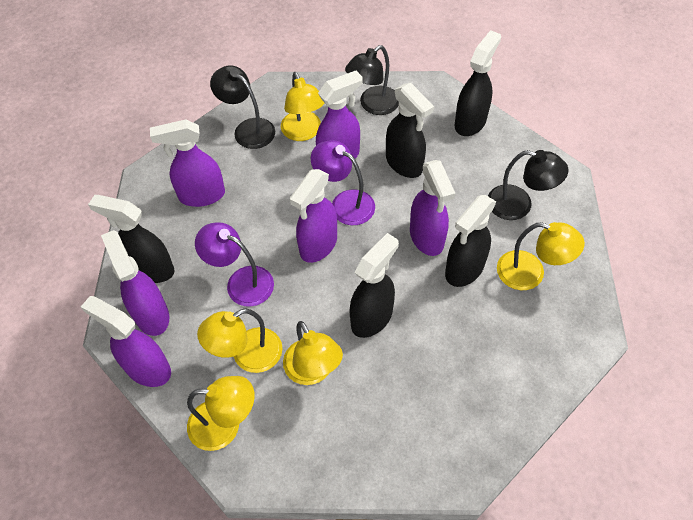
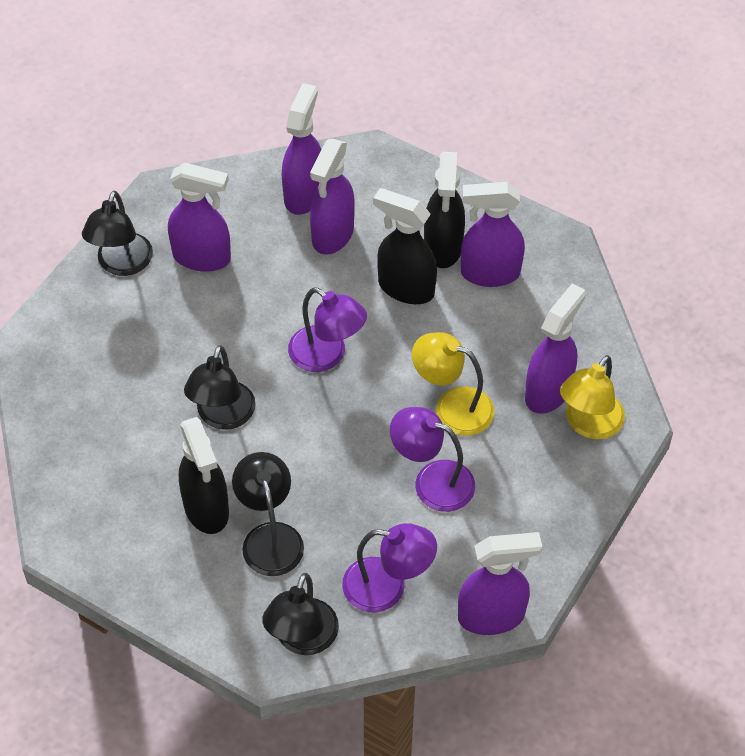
black lamp: 3 -> 4
black spray bottle: 5 -> 3
purple lamp: 2 -> 3
yellow lamp: 5 -> 2

